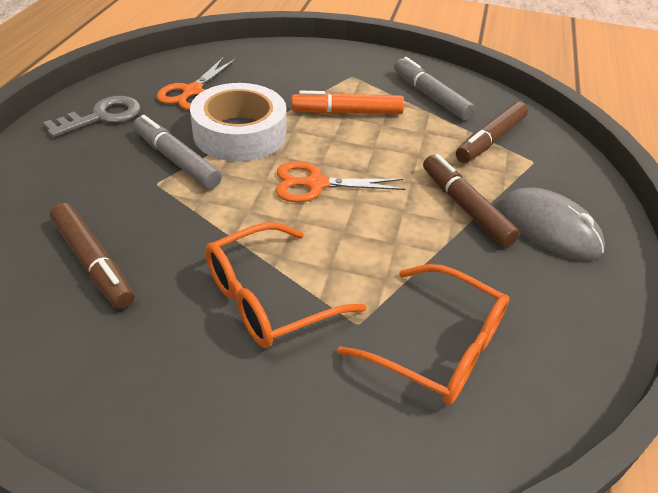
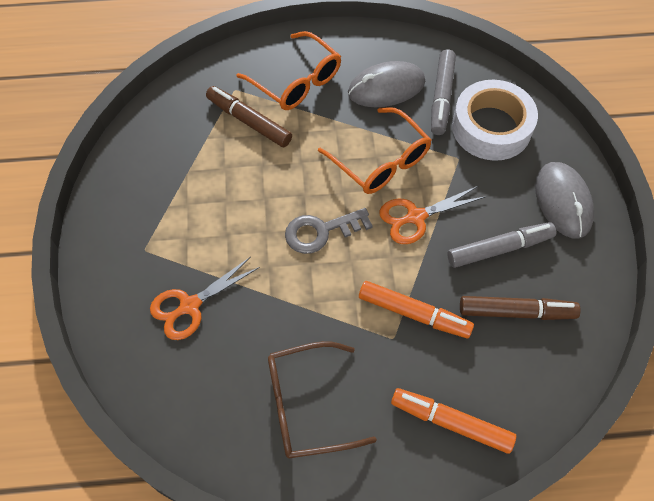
brown glasses: 0 -> 1
brown marker: 3 -> 2
grey mouse: 1 -> 2
orange marker: 1 -> 2

